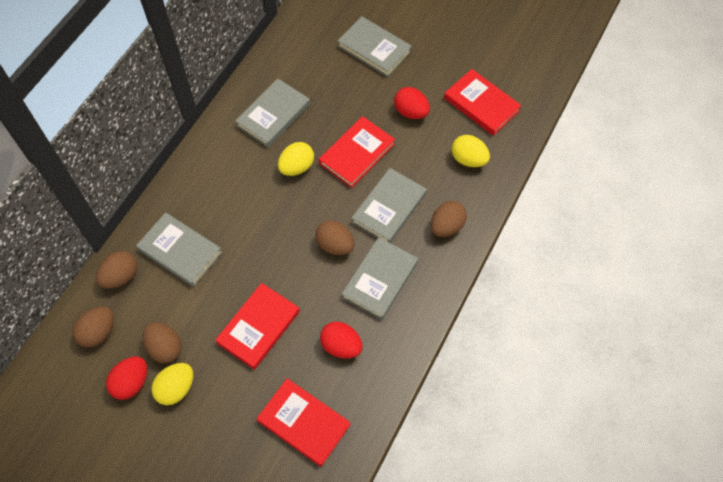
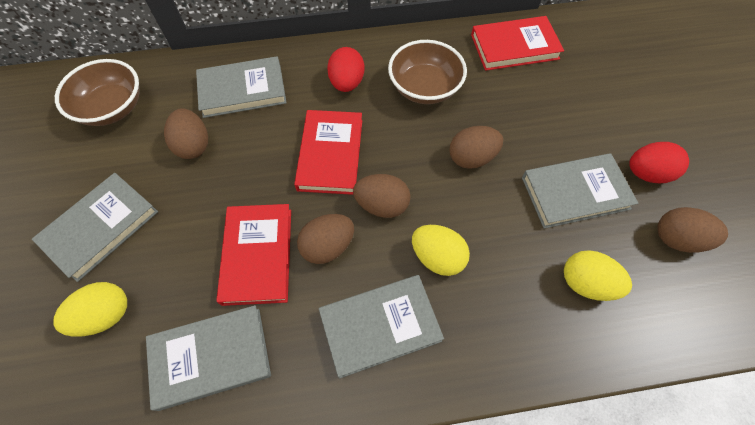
brown bowl: 0 -> 2
red book: 4 -> 3
red egg: 3 -> 2

